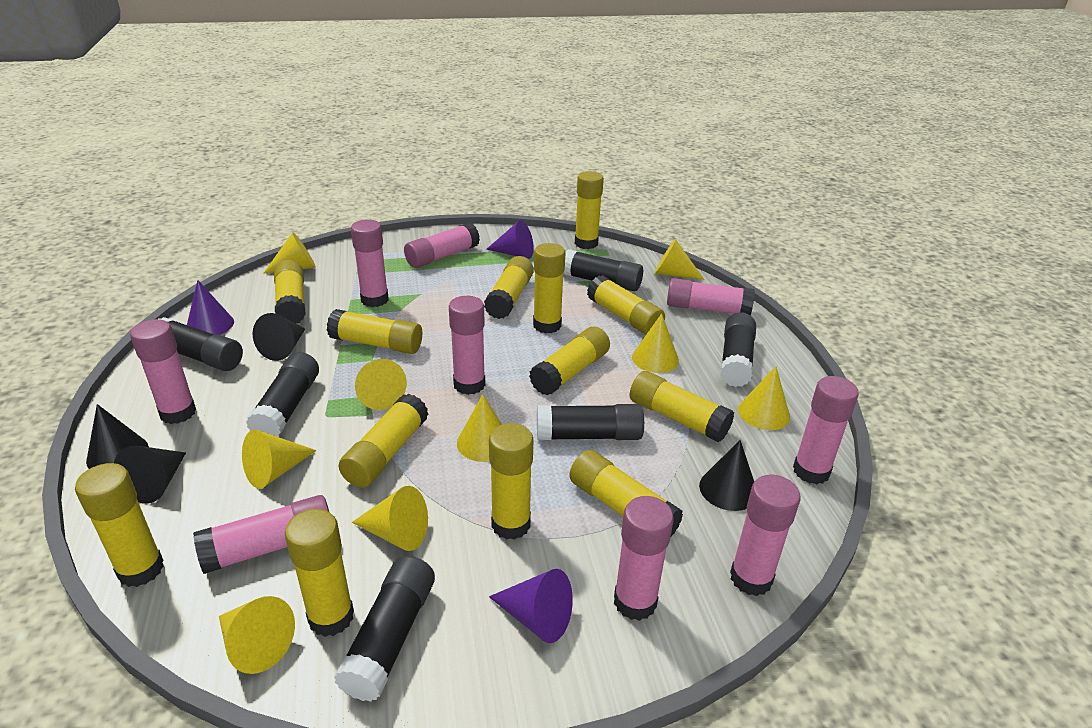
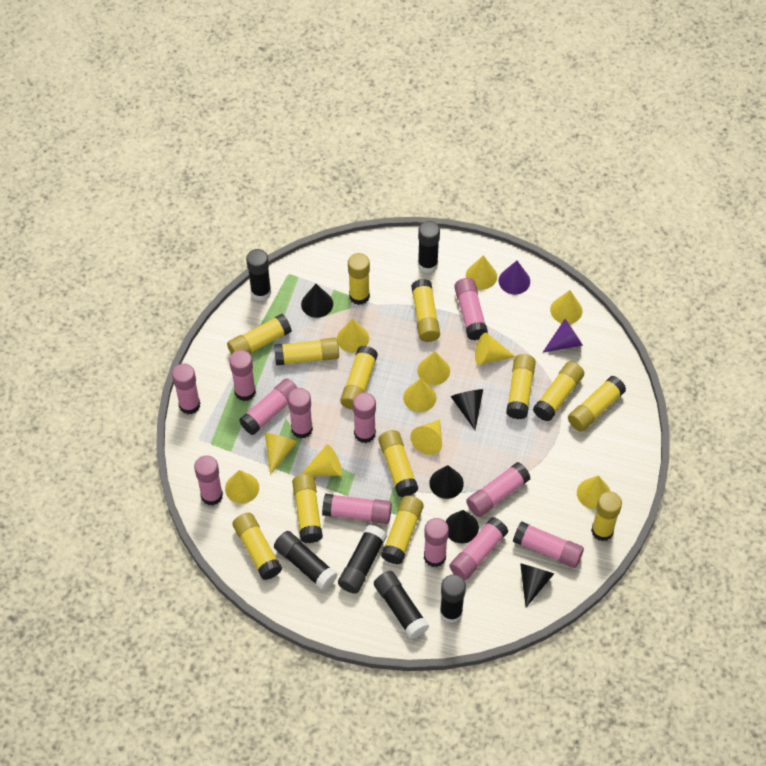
black cone: 4 -> 5
pink glue stick: 9 -> 12
purple cone: 3 -> 2
yellow cone: 9 -> 11

